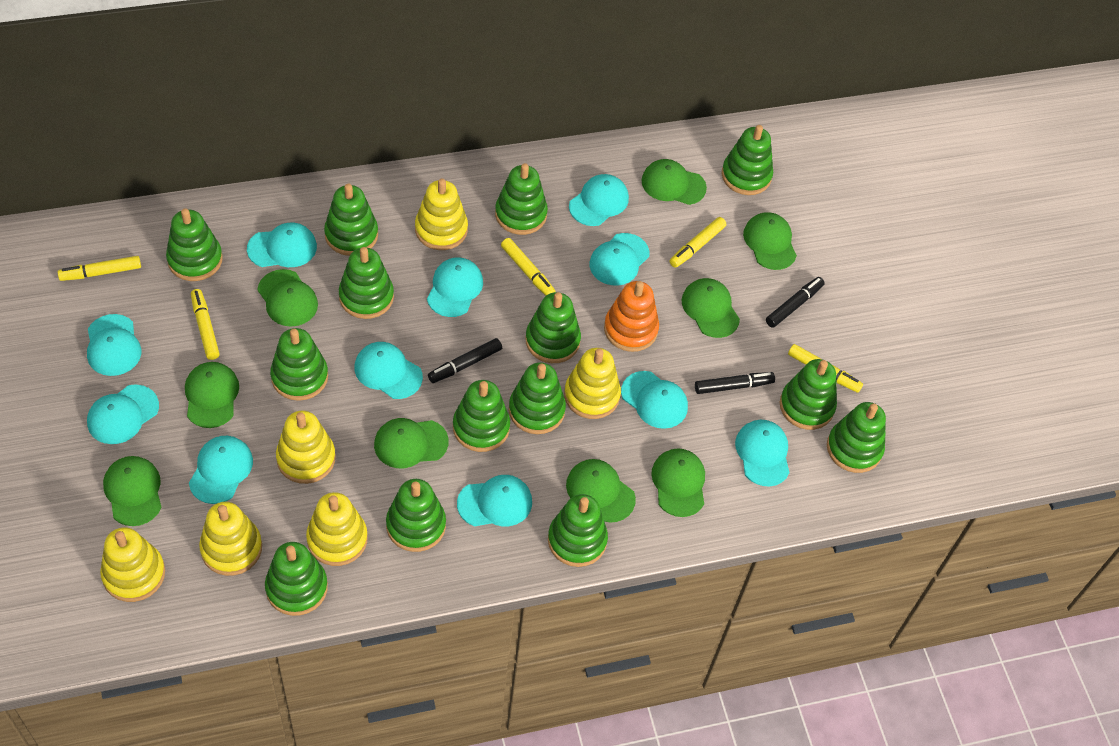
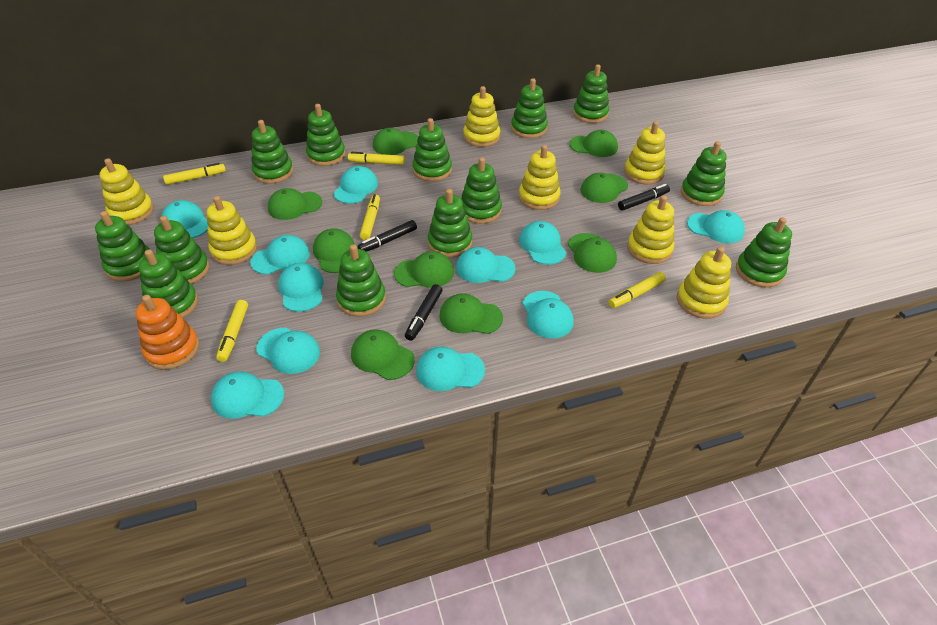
green stacking toy: 14 -> 13
yellow stacking toy: 6 -> 7

